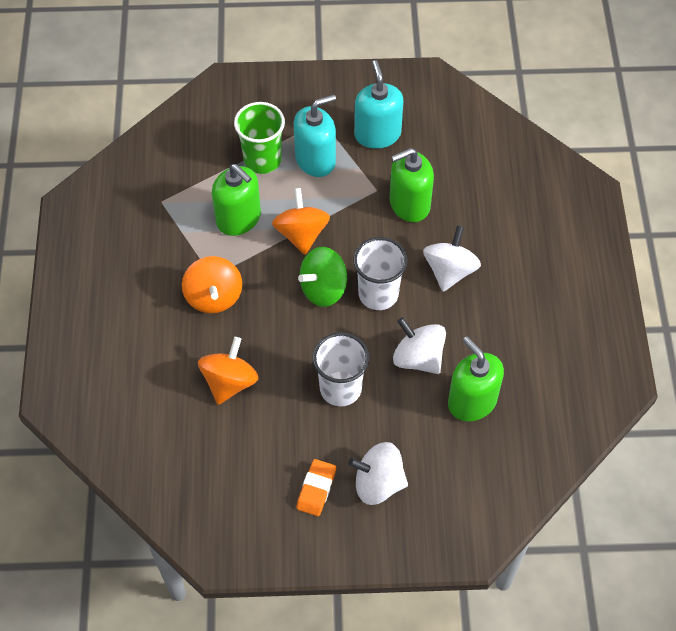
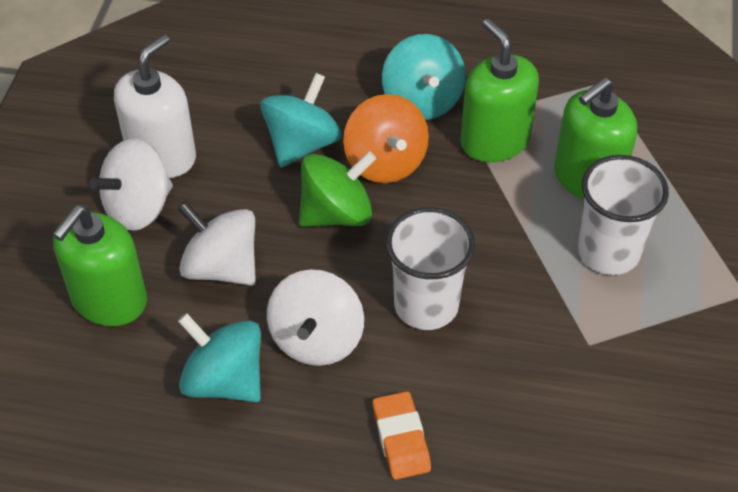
green cup: 1 -> 0
orange spinning top: 3 -> 1
turquoise soap dispenser: 2 -> 0
turquoise spinning top: 0 -> 3
white soap dispenser: 0 -> 1

